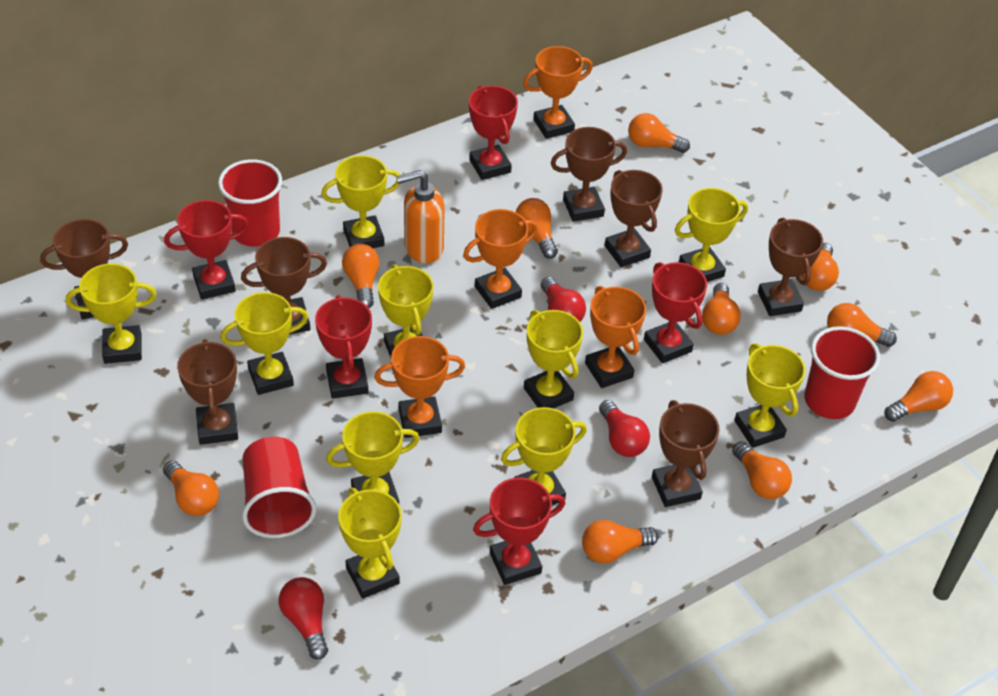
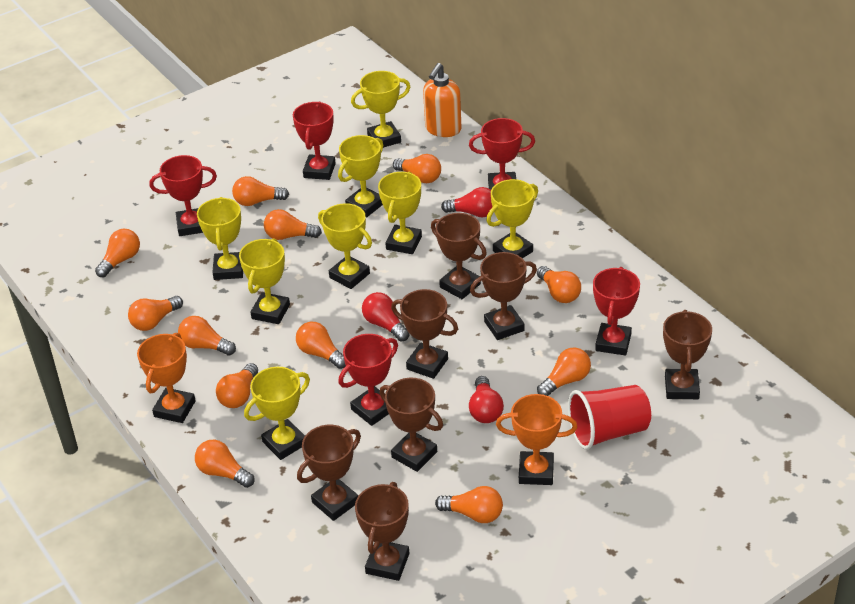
orange light bulb: 10 -> 12
orange trophy: 4 -> 2
red cup: 3 -> 1
yellow trophy: 10 -> 8

